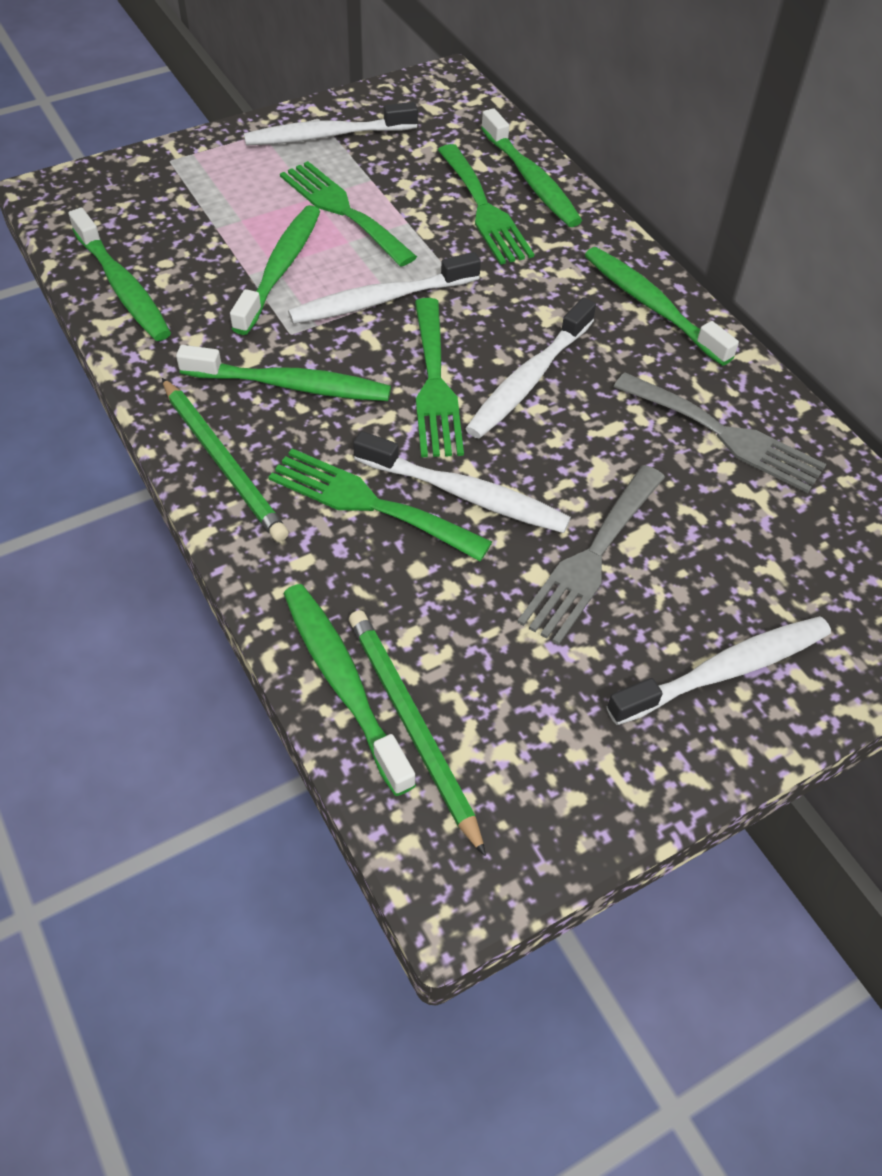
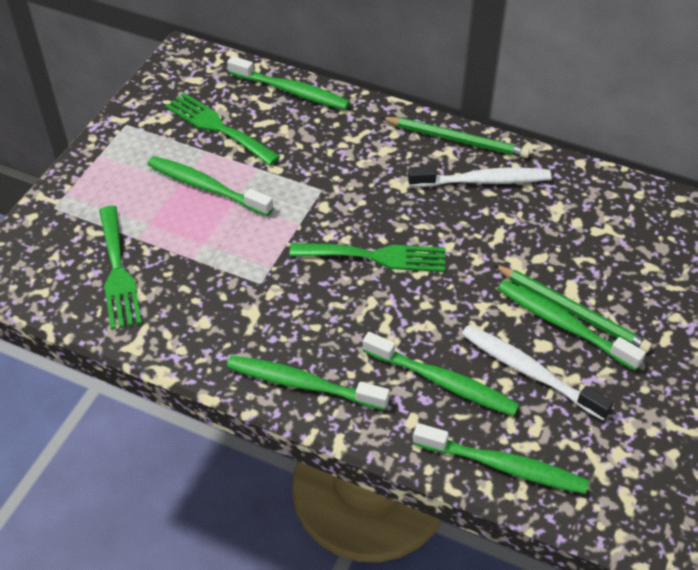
green fork: 4 -> 3
grey fork: 2 -> 0
white toothbrush: 5 -> 2

